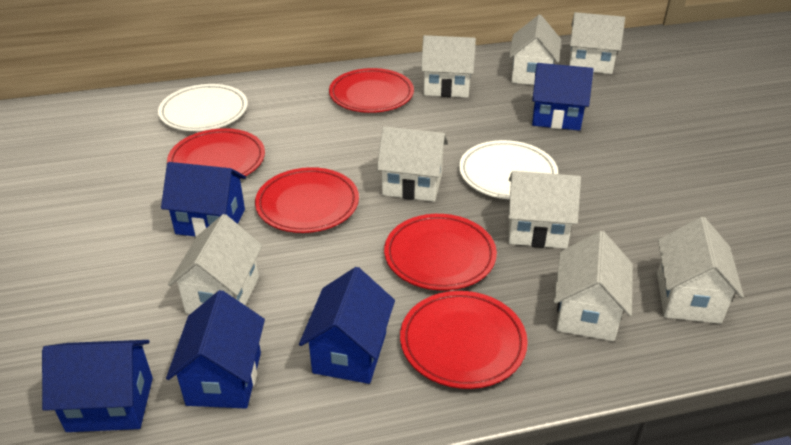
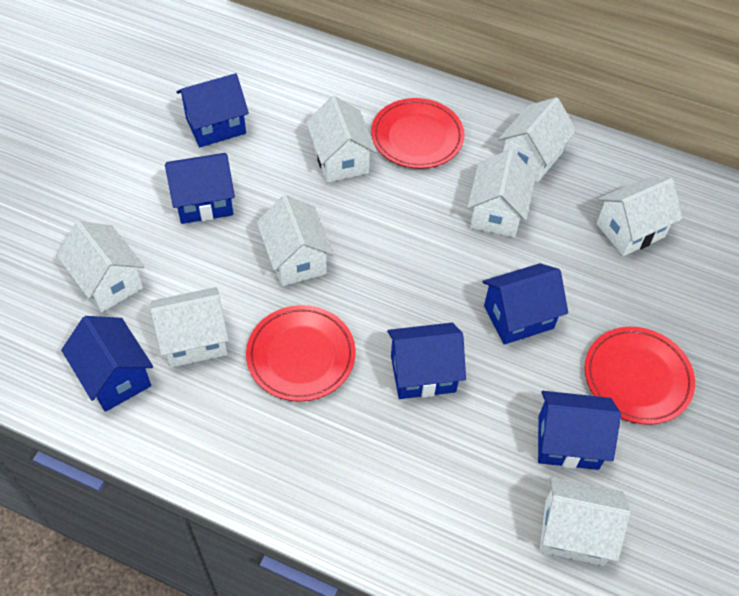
blue house: 5 -> 6
red plate: 5 -> 3
white plate: 2 -> 0

